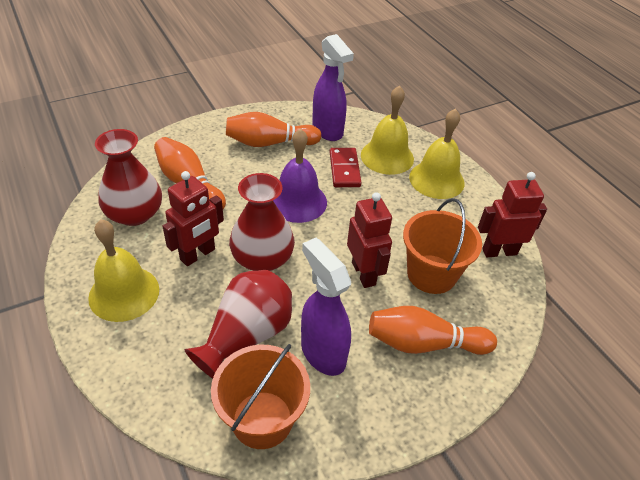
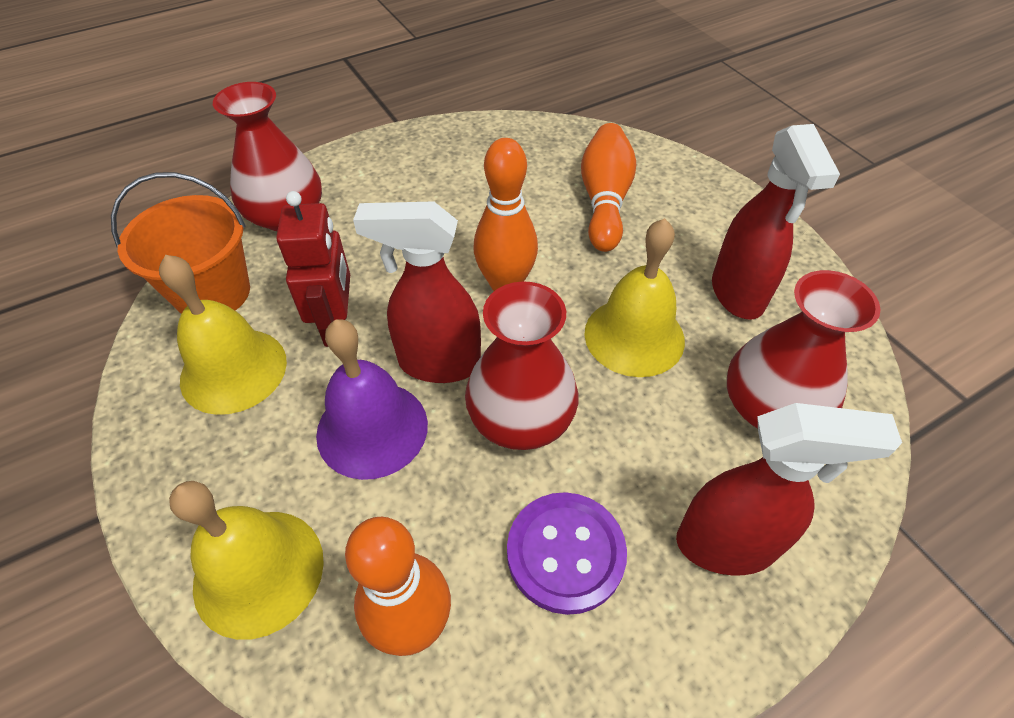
orange bucket: 2 -> 1
purple button: 0 -> 1
purple spray bottle: 2 -> 0
red domino: 1 -> 0
red robot: 3 -> 1
red spray bottle: 0 -> 3

